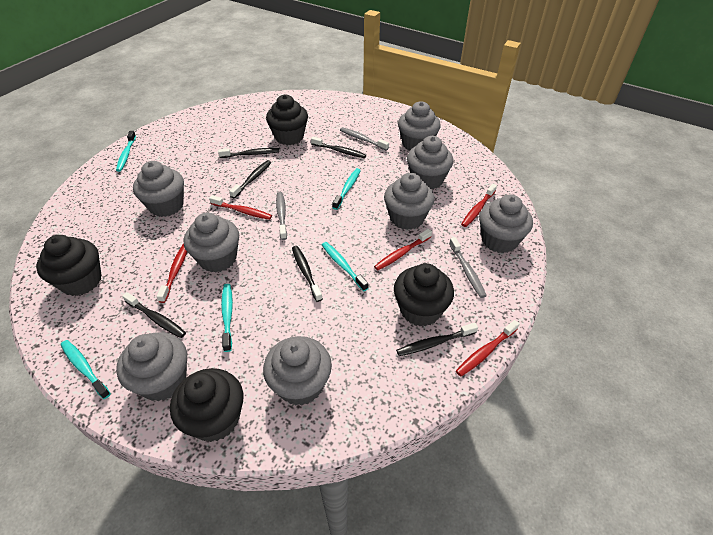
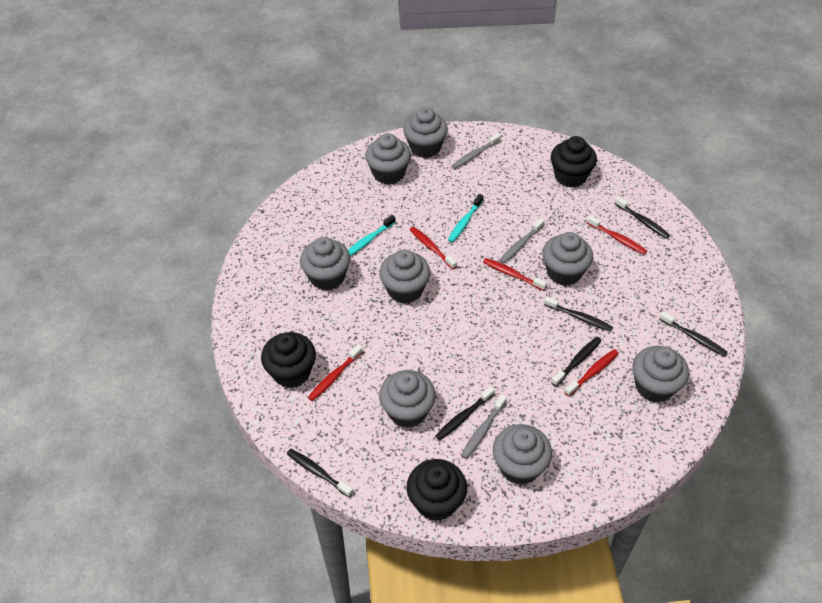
black cupcake: 4 -> 3
turquoise toothbrush: 5 -> 2

